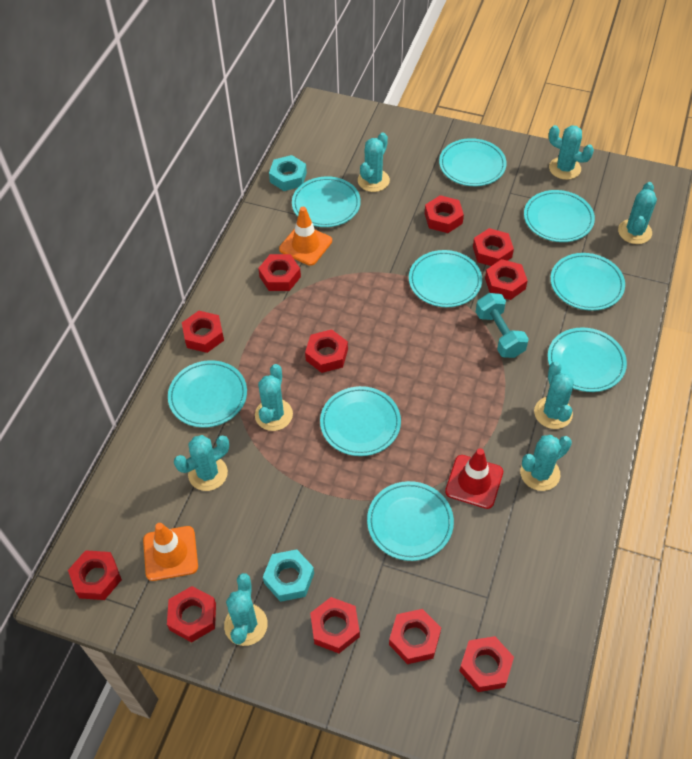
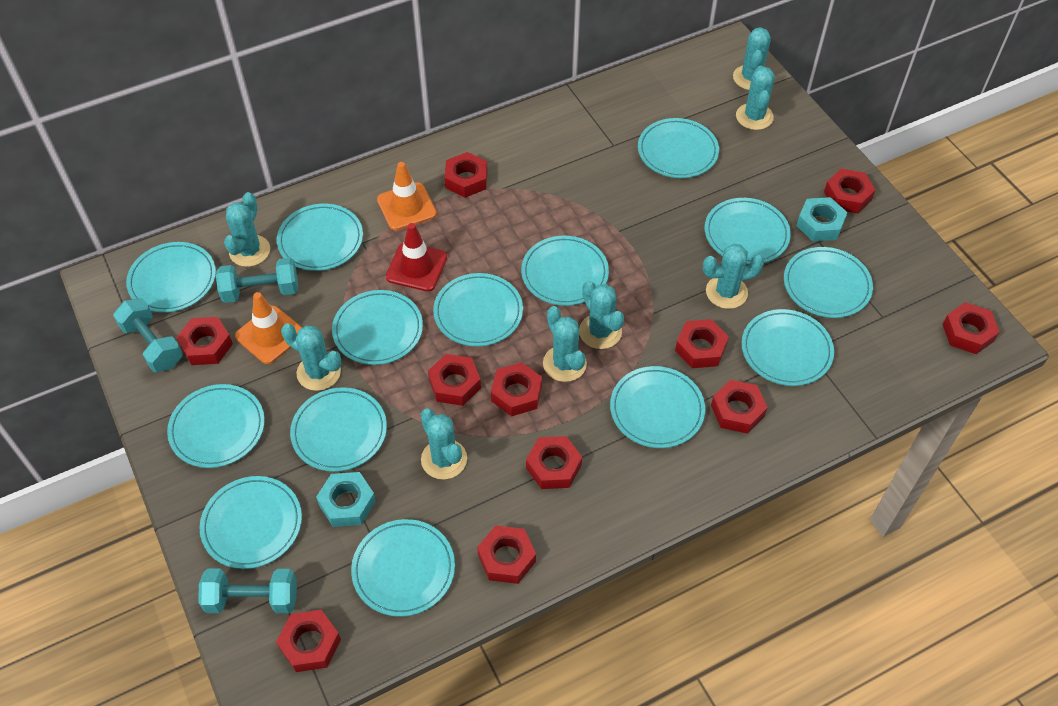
turquoise dumbbell: 1 -> 3
turquoise plate: 9 -> 14

